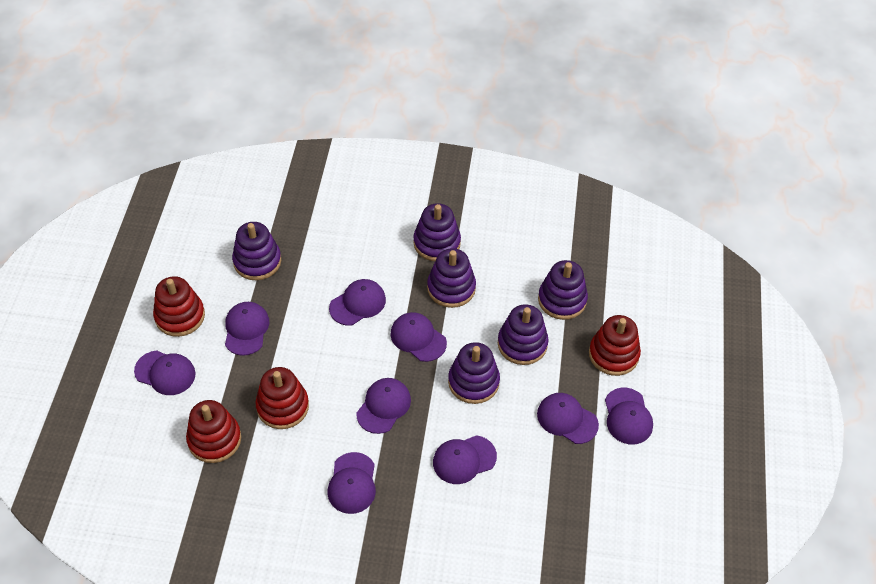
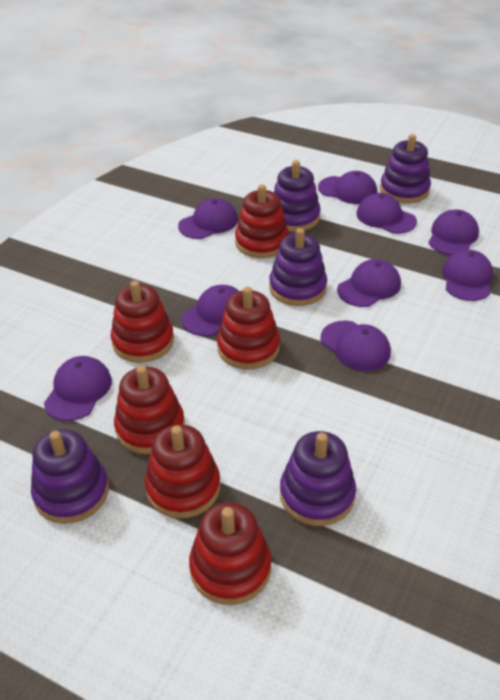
purple stacking toy: 6 -> 5
red stacking toy: 4 -> 6

